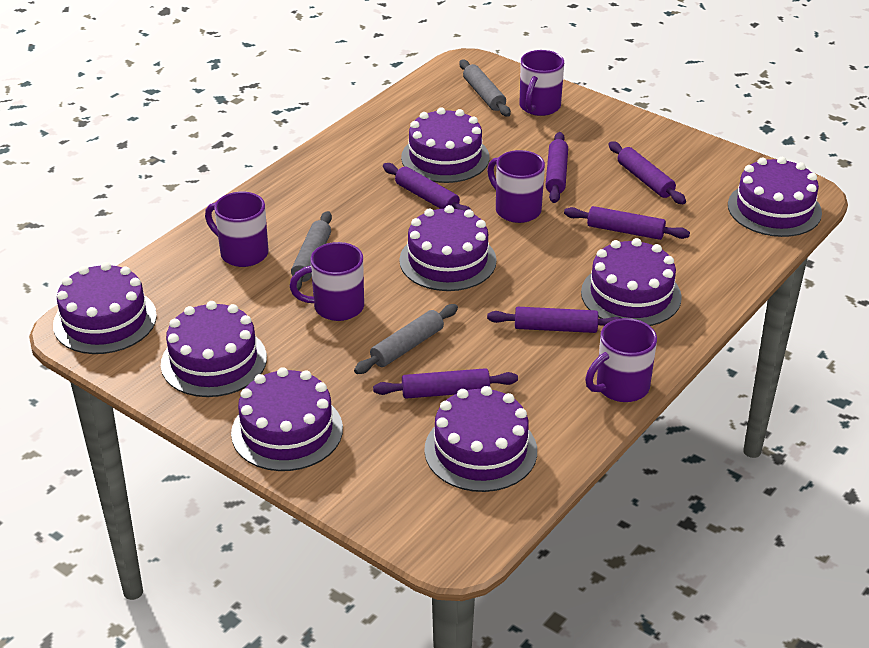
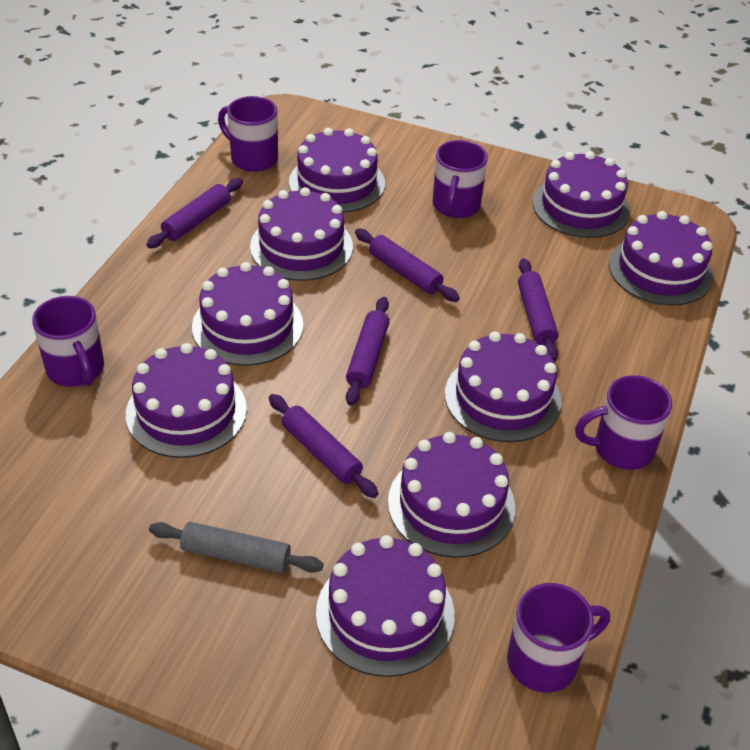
grey rolling pin: 3 -> 1
purple cake: 8 -> 9
purple rolling pin: 6 -> 5

